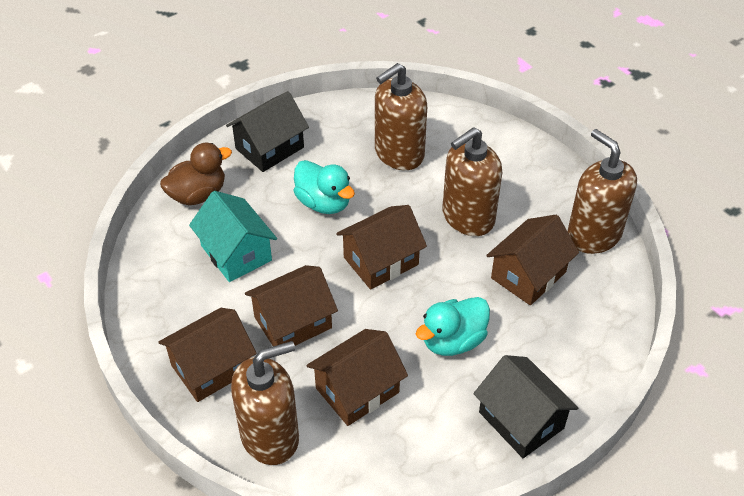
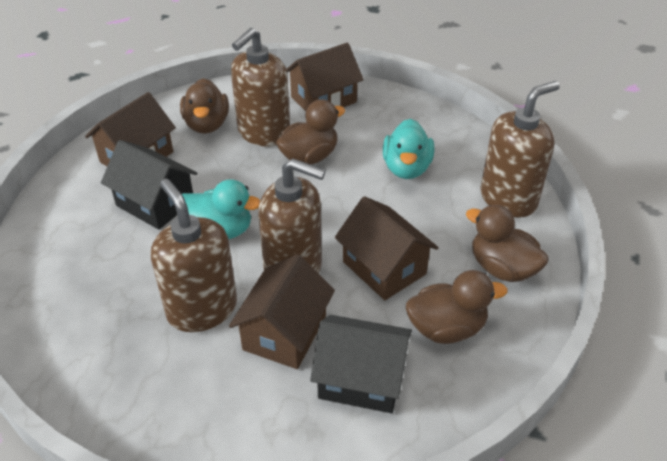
brown duck: 1 -> 4
brown house: 5 -> 4
turquoise house: 1 -> 0

